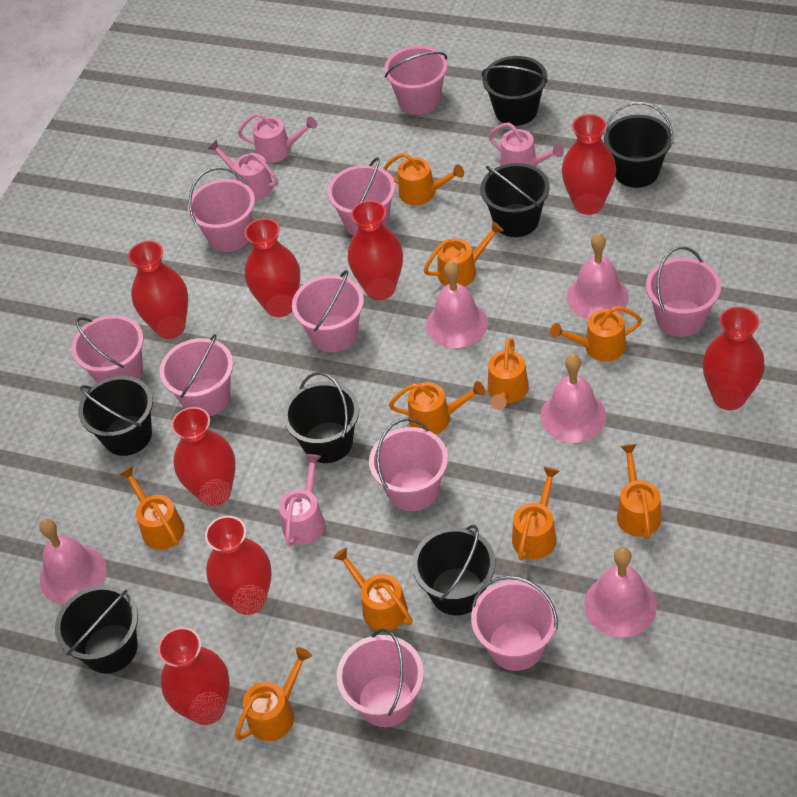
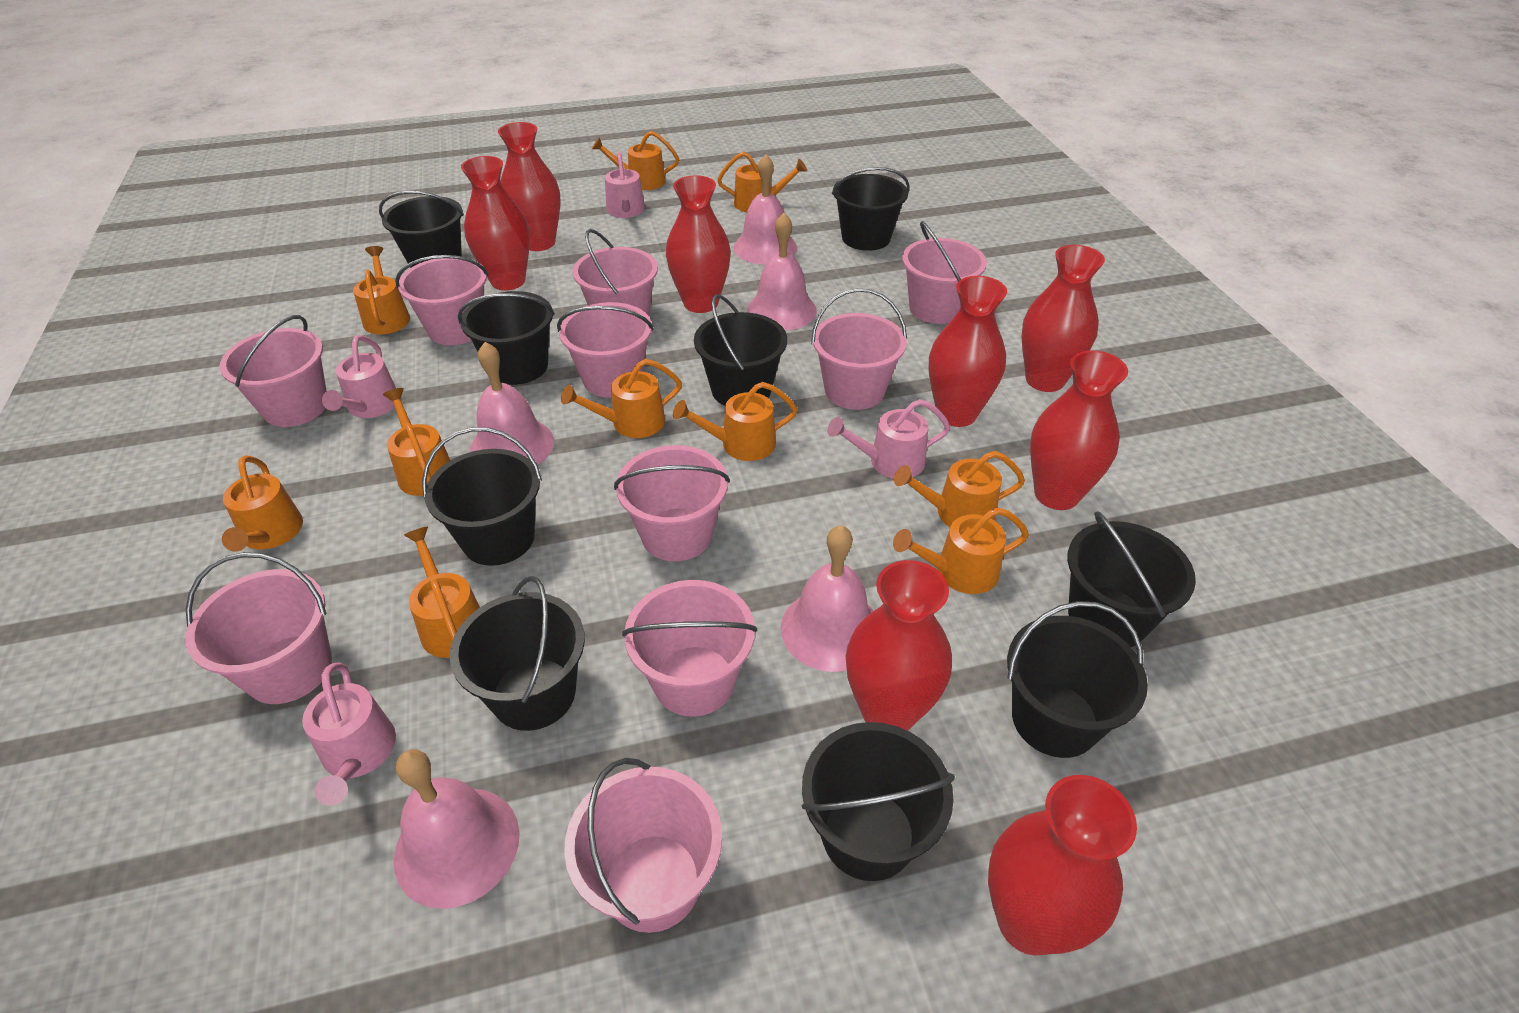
black bucket: 7 -> 9

